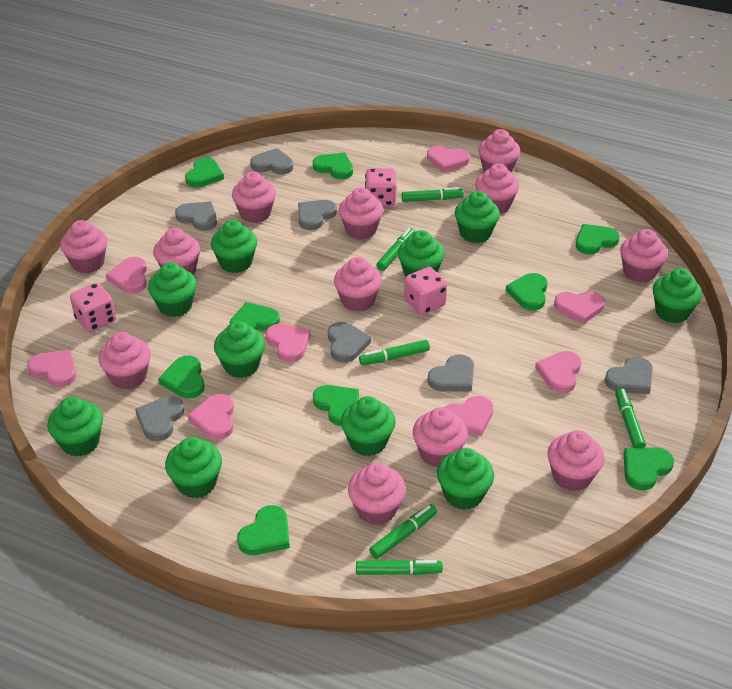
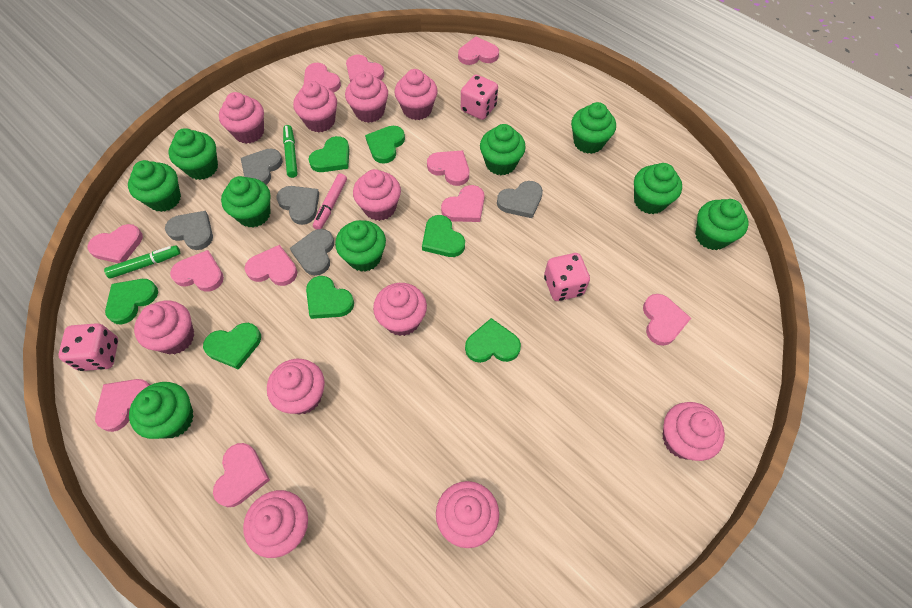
green cupcake: 10 -> 9
green heart: 9 -> 7
green marker: 6 -> 2
grey heart: 7 -> 5
pink cupcake: 12 -> 11
pink heart: 8 -> 11
pink marker: 0 -> 1

